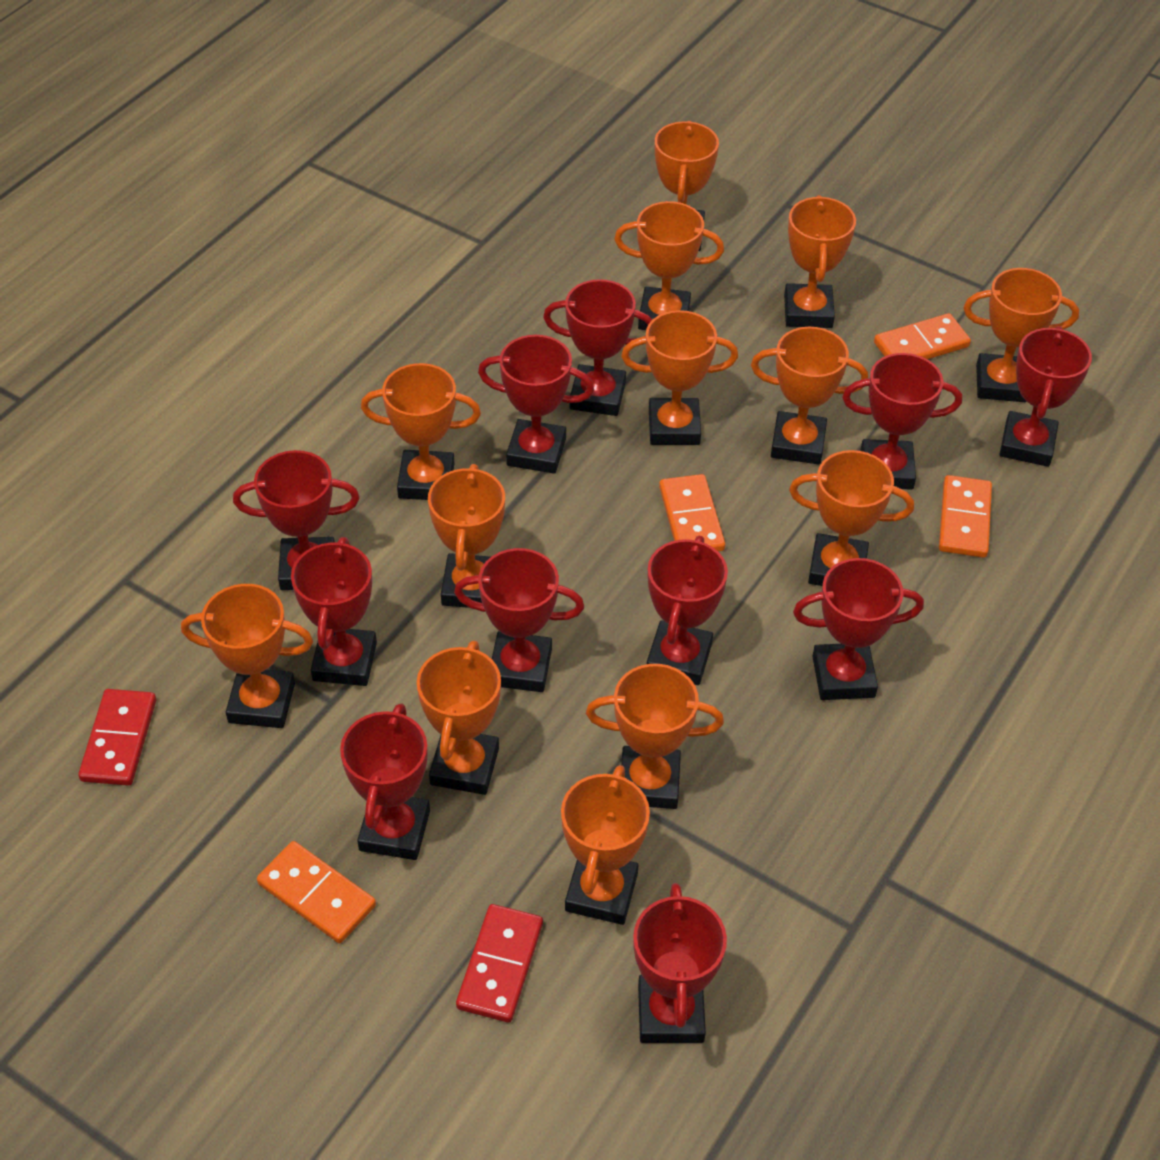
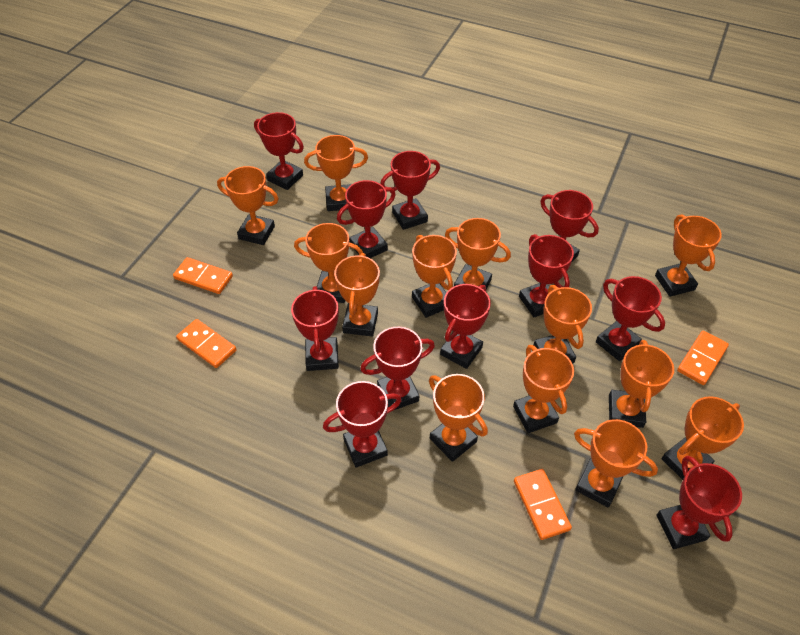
red domino: 2 -> 0

